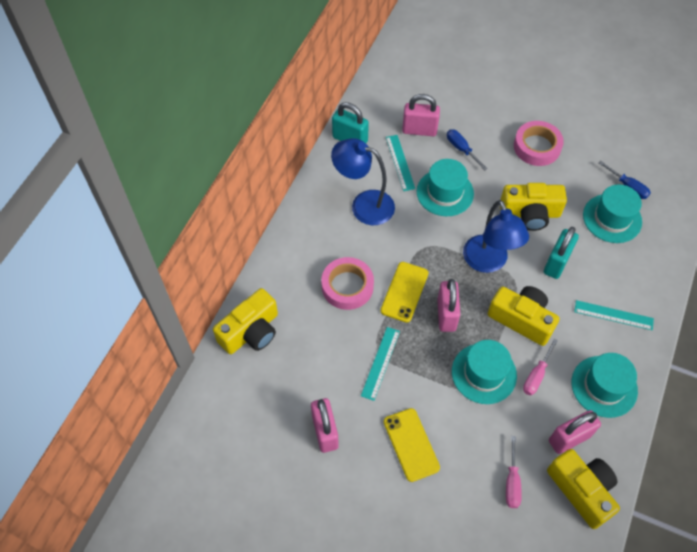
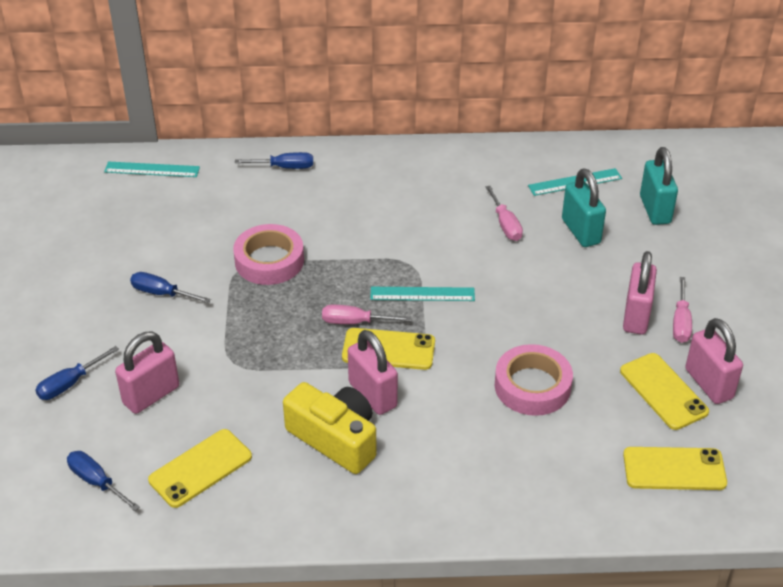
blue lamp: 2 -> 0
blue screwdriver: 2 -> 4
pink screwdriver: 2 -> 3
turquoise hat: 4 -> 0
yellow camera: 4 -> 1
yellow phone: 2 -> 4

